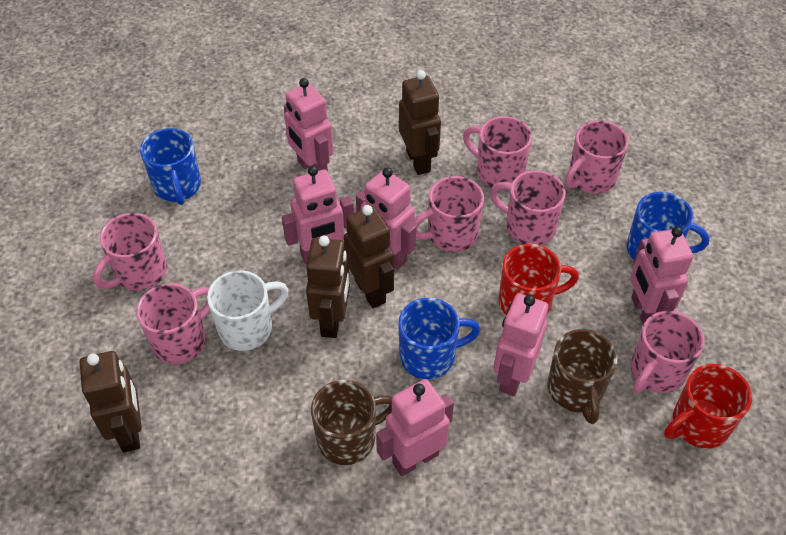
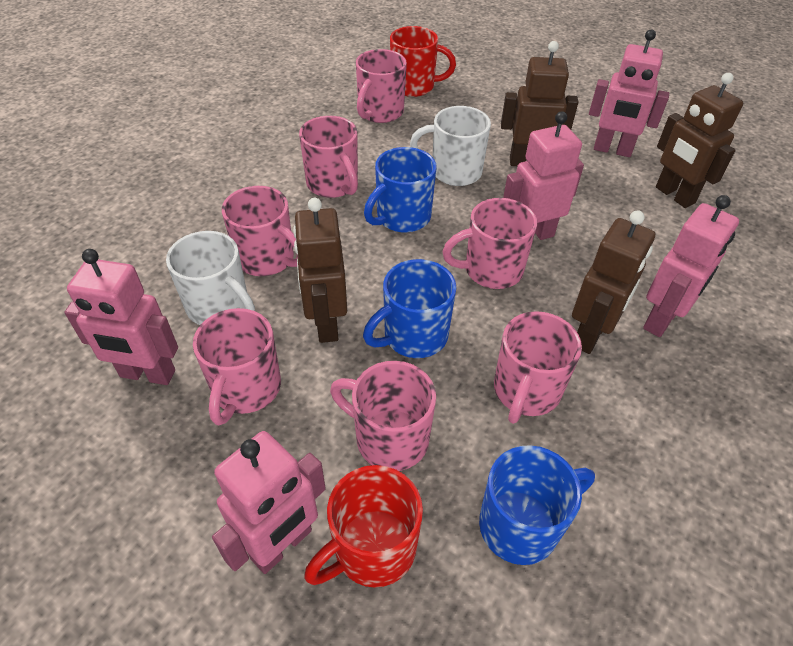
brown mug: 2 -> 0
pink robot: 6 -> 5
white mug: 1 -> 2

